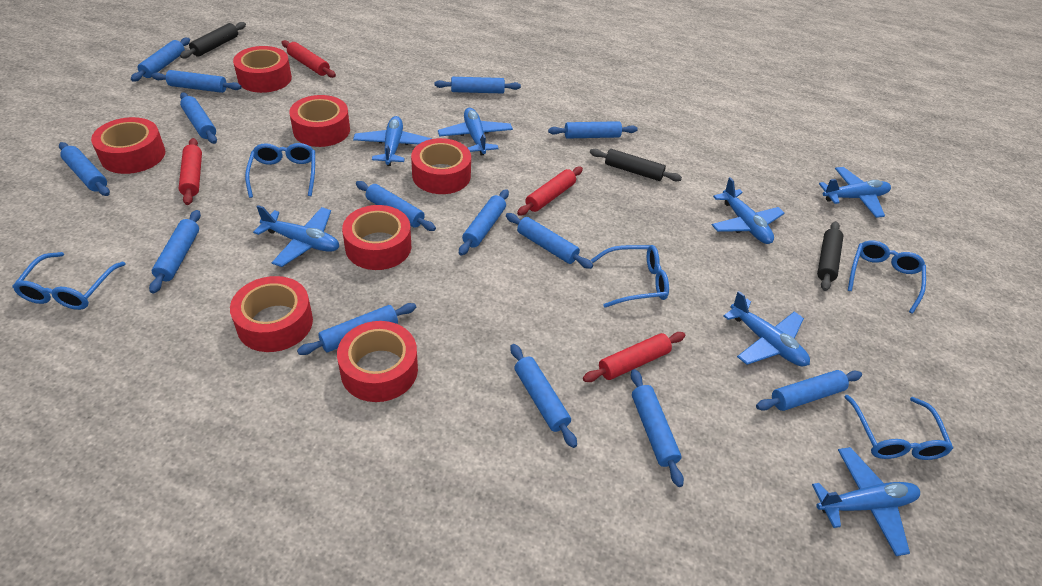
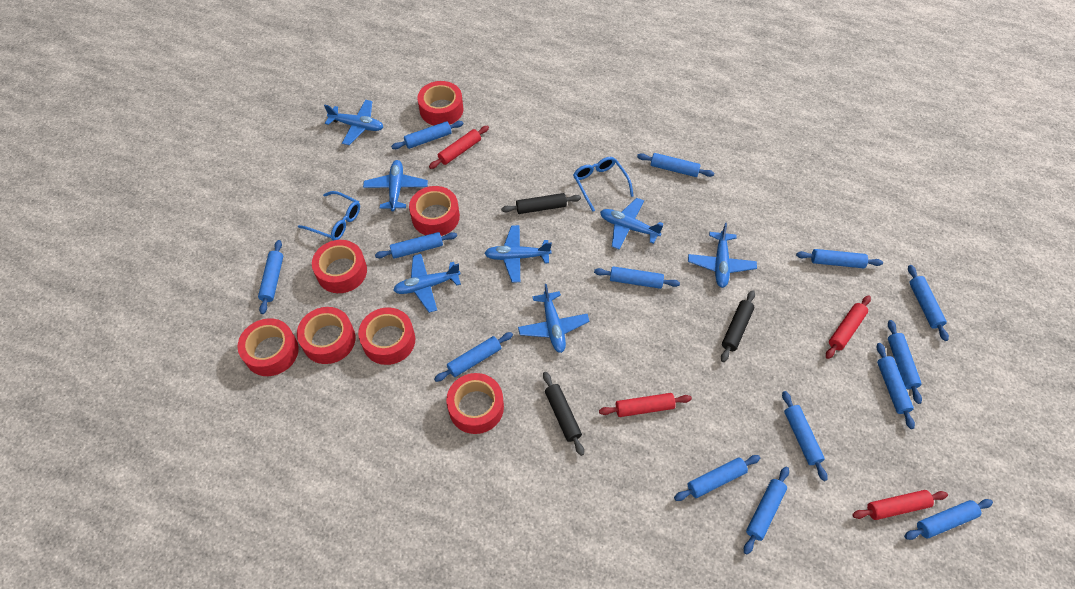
blue glasses: 5 -> 2

